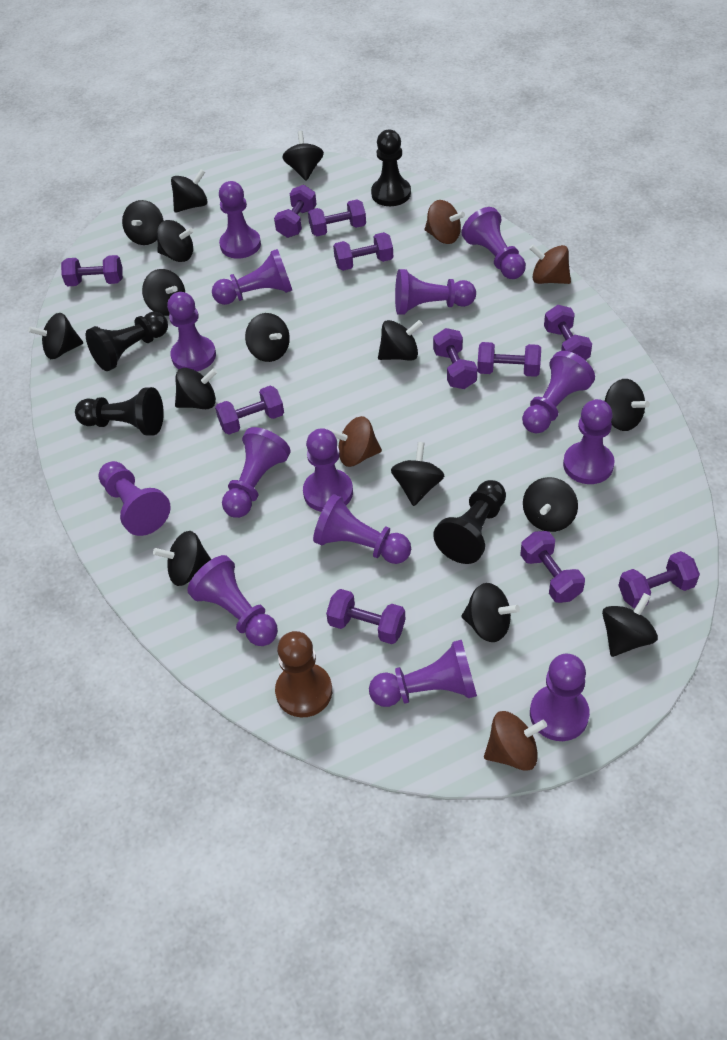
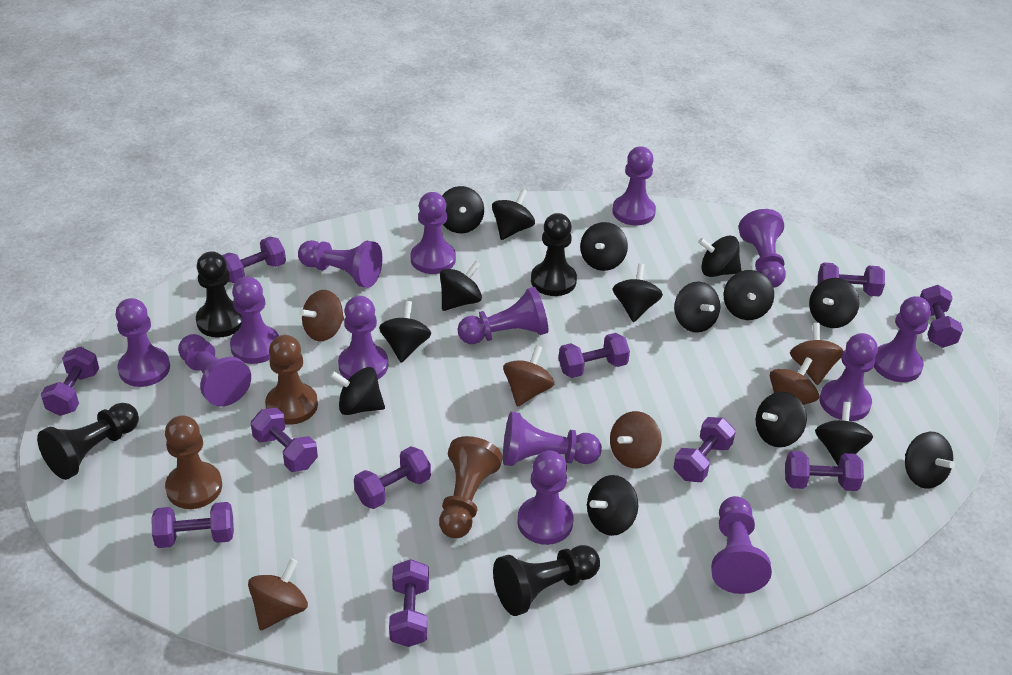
brown pawn: 1 -> 3
brown spinning top: 4 -> 6

